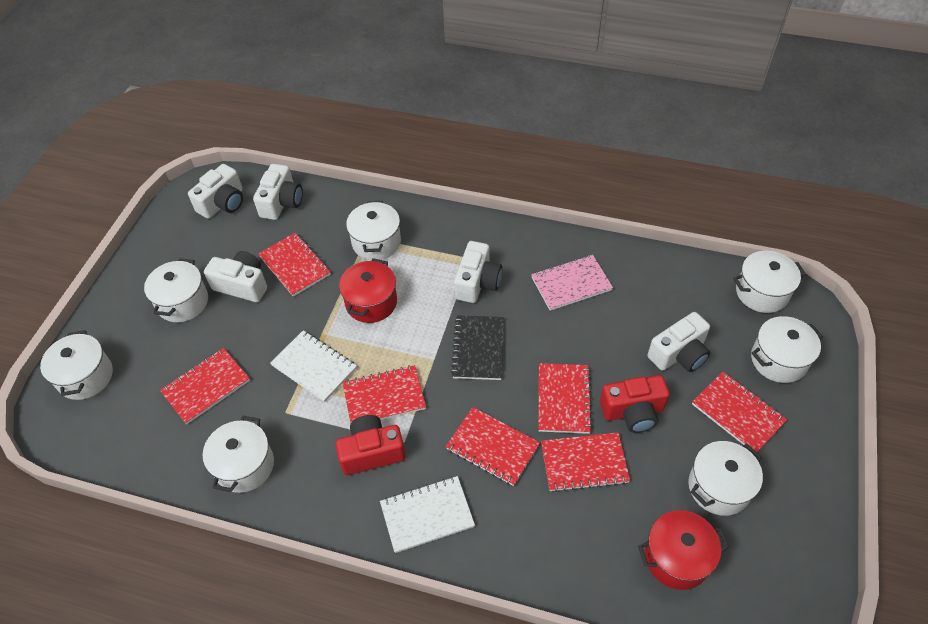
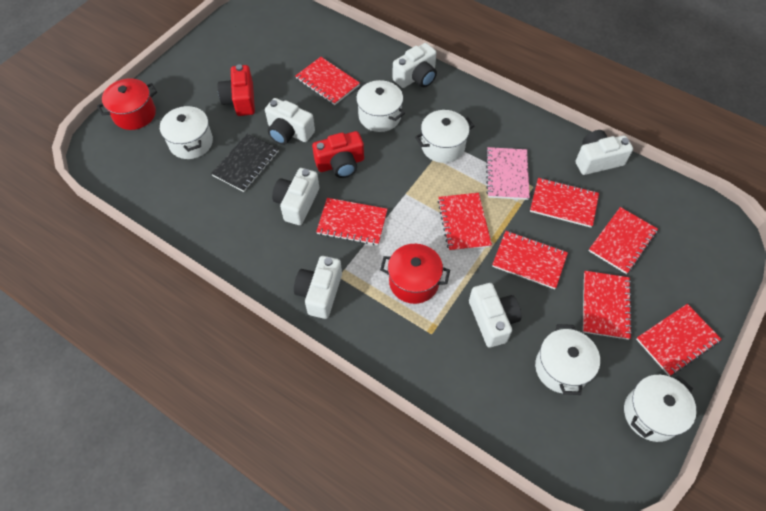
red notebook: 7 -> 8
white camera: 5 -> 6
white notebook: 2 -> 0
white pot: 7 -> 5

